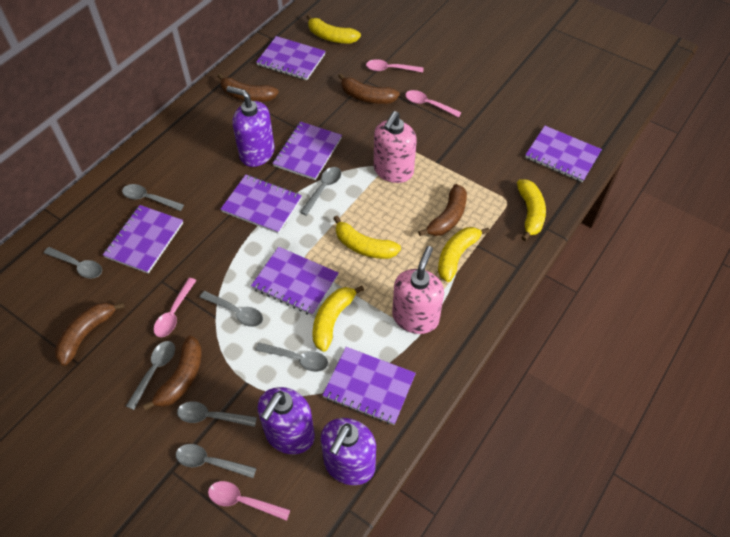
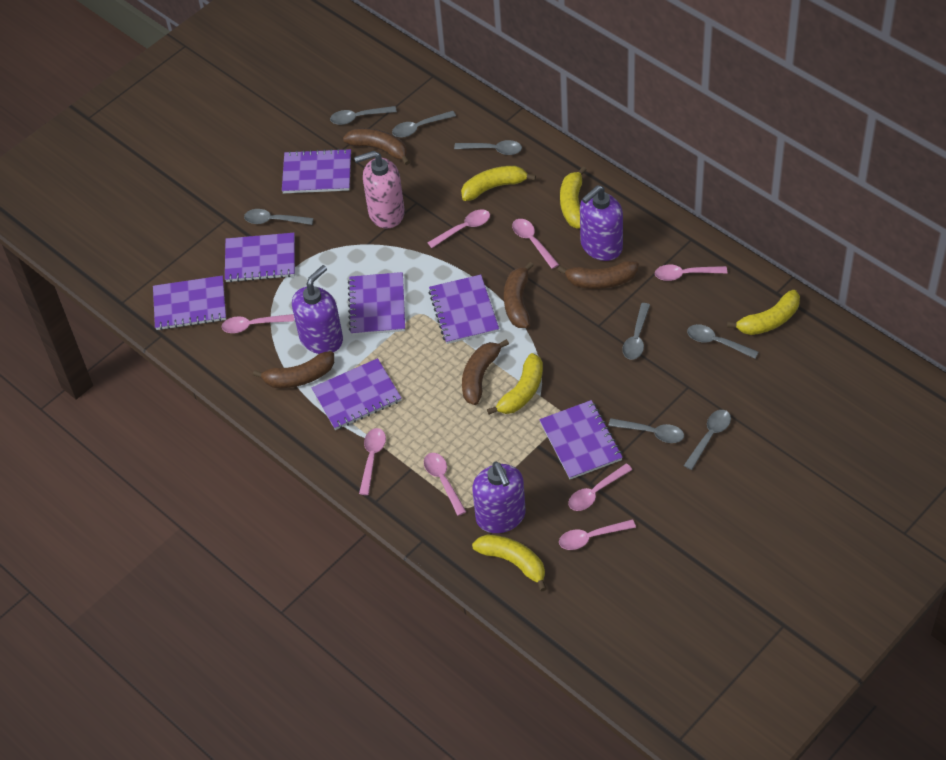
pink soap dispenser: 2 -> 1
pink spoon: 4 -> 8

